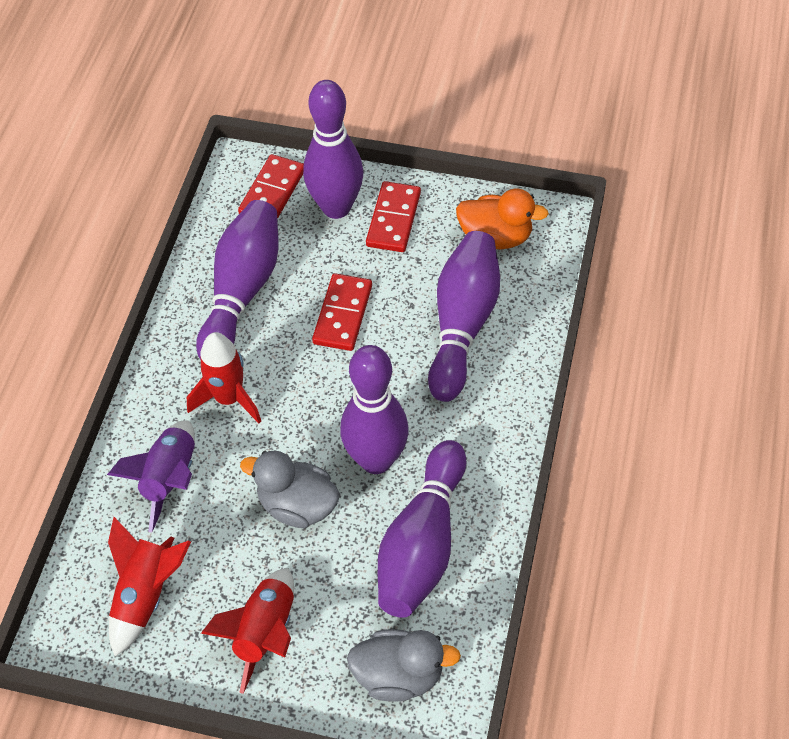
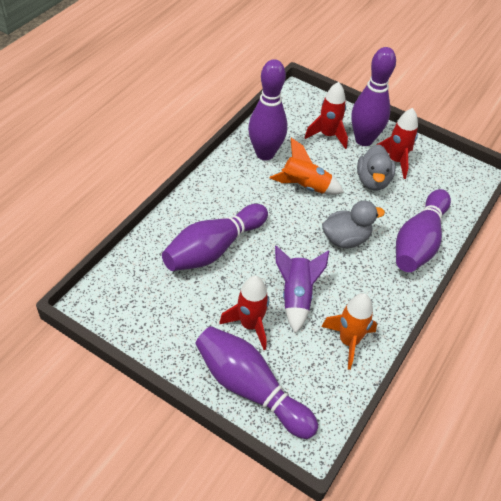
orange duck: 1 -> 0
orange rocket: 0 -> 2
red domino: 3 -> 0

